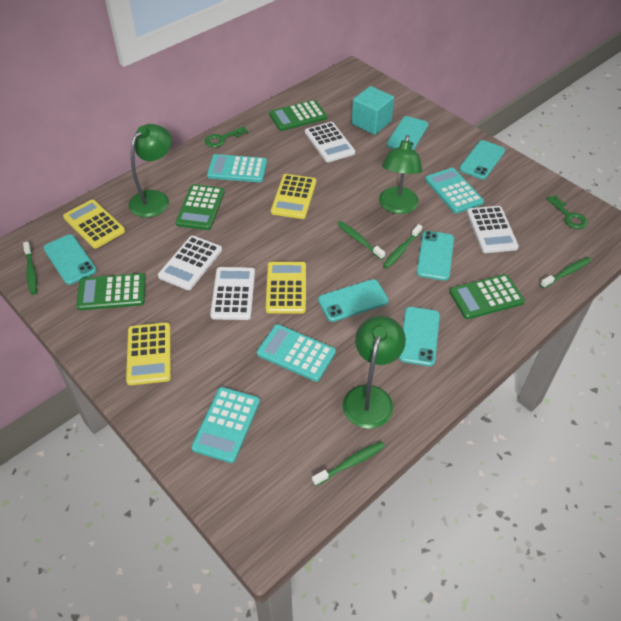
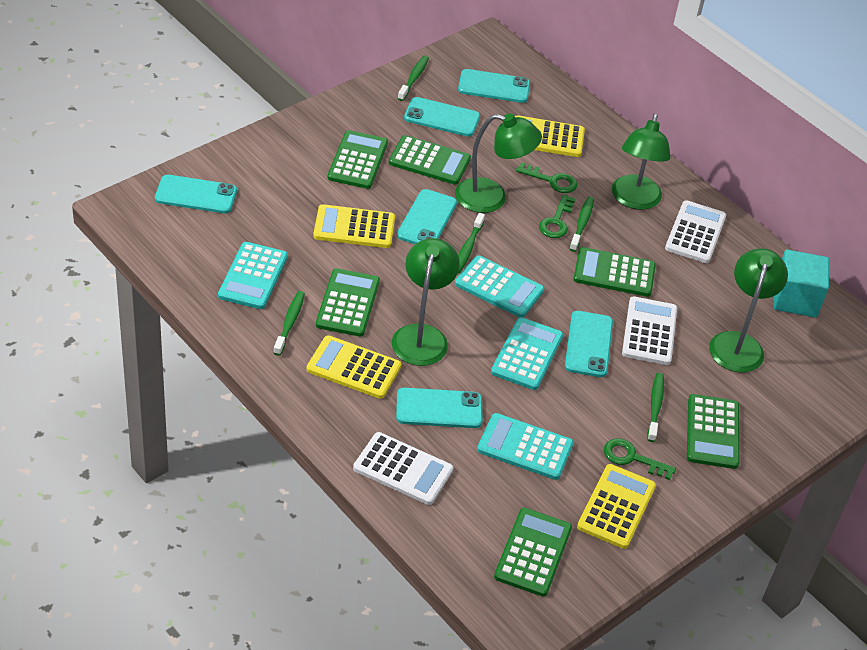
green calculator: 4 -> 6
green key: 2 -> 3
green lamp: 3 -> 4
white calculator: 4 -> 3

